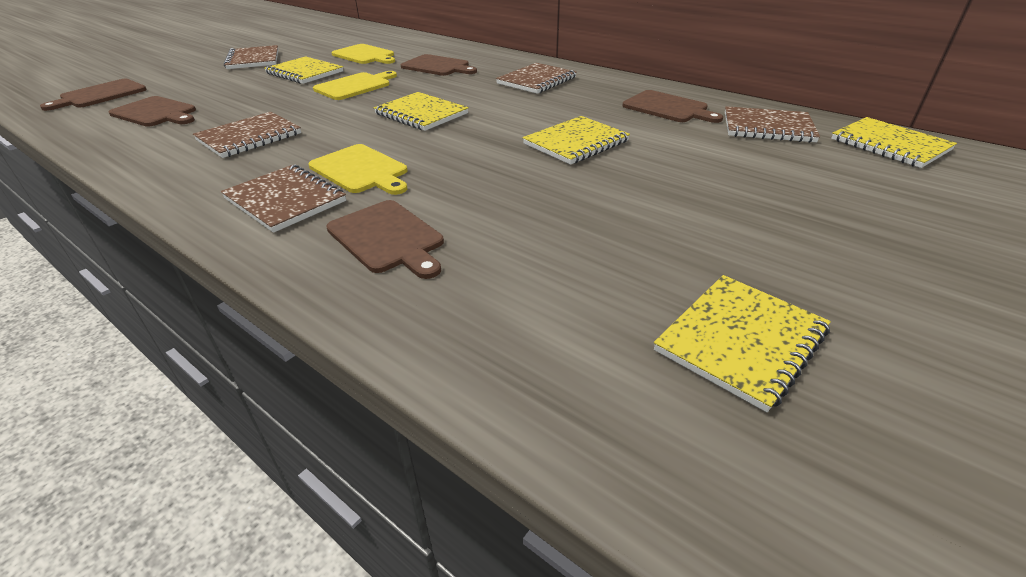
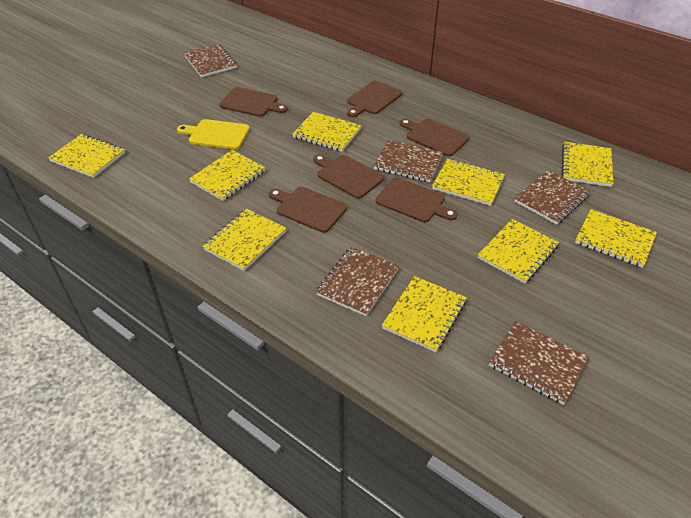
brown cutting board: 5 -> 6
yellow cutting board: 3 -> 1
yellow notebook: 5 -> 9

